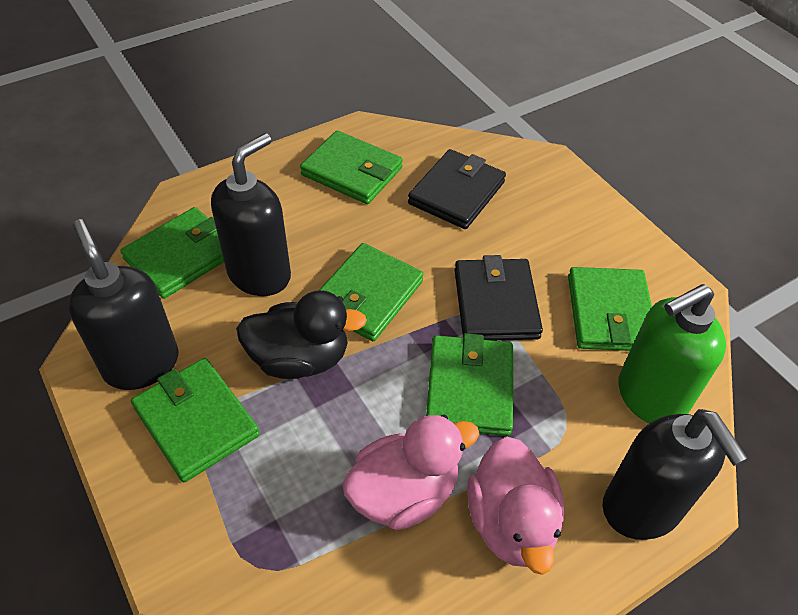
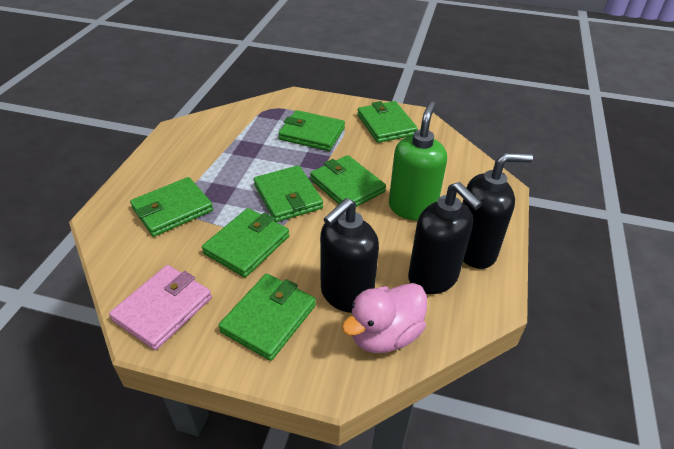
black duck: 1 -> 0
black wallet: 2 -> 0
green wallet: 6 -> 7
pink duck: 2 -> 1
pink wallet: 0 -> 1

